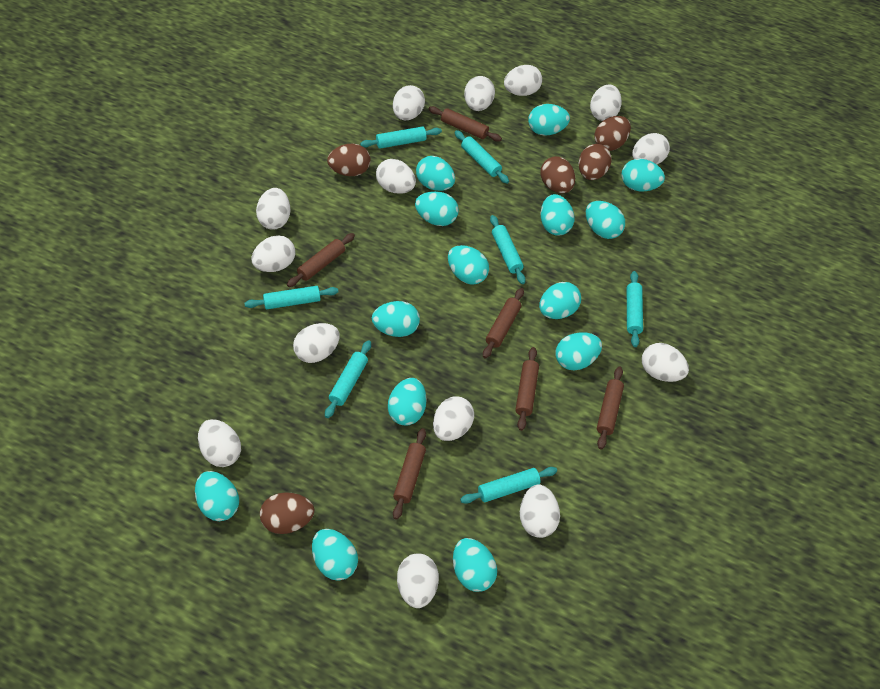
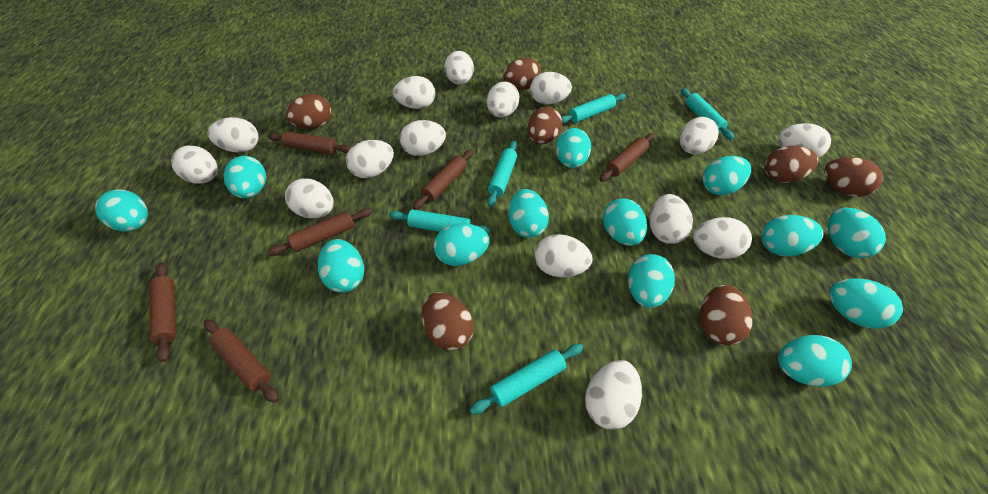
brown egg: 5 -> 7
turquoise egg: 14 -> 13
turquoise rolling pin: 7 -> 5
white egg: 14 -> 15

